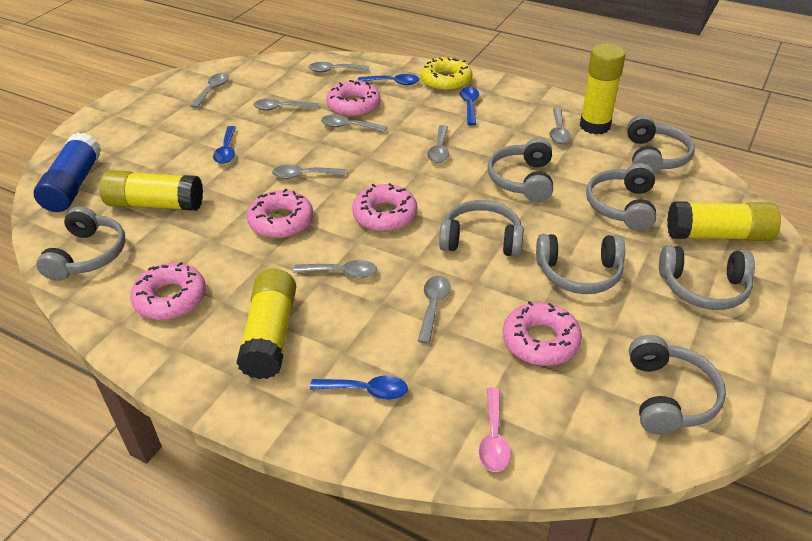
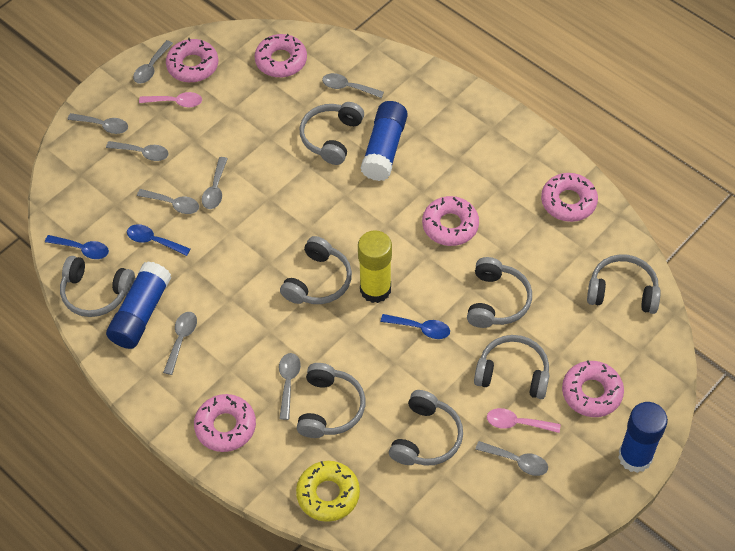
blue glue stick: 1 -> 3
blue spoon: 4 -> 3
pink donut: 5 -> 6
pink spoon: 1 -> 2
yellow glue stick: 4 -> 1

